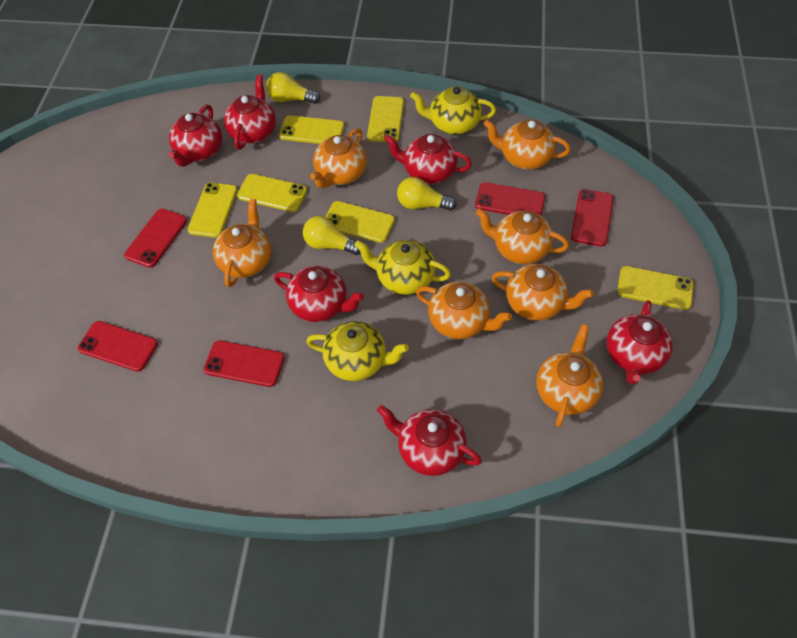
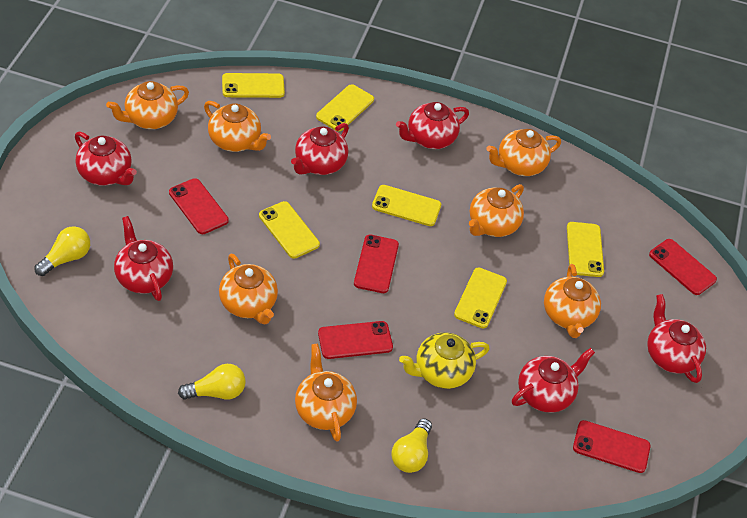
yellow teapot: 3 -> 1

